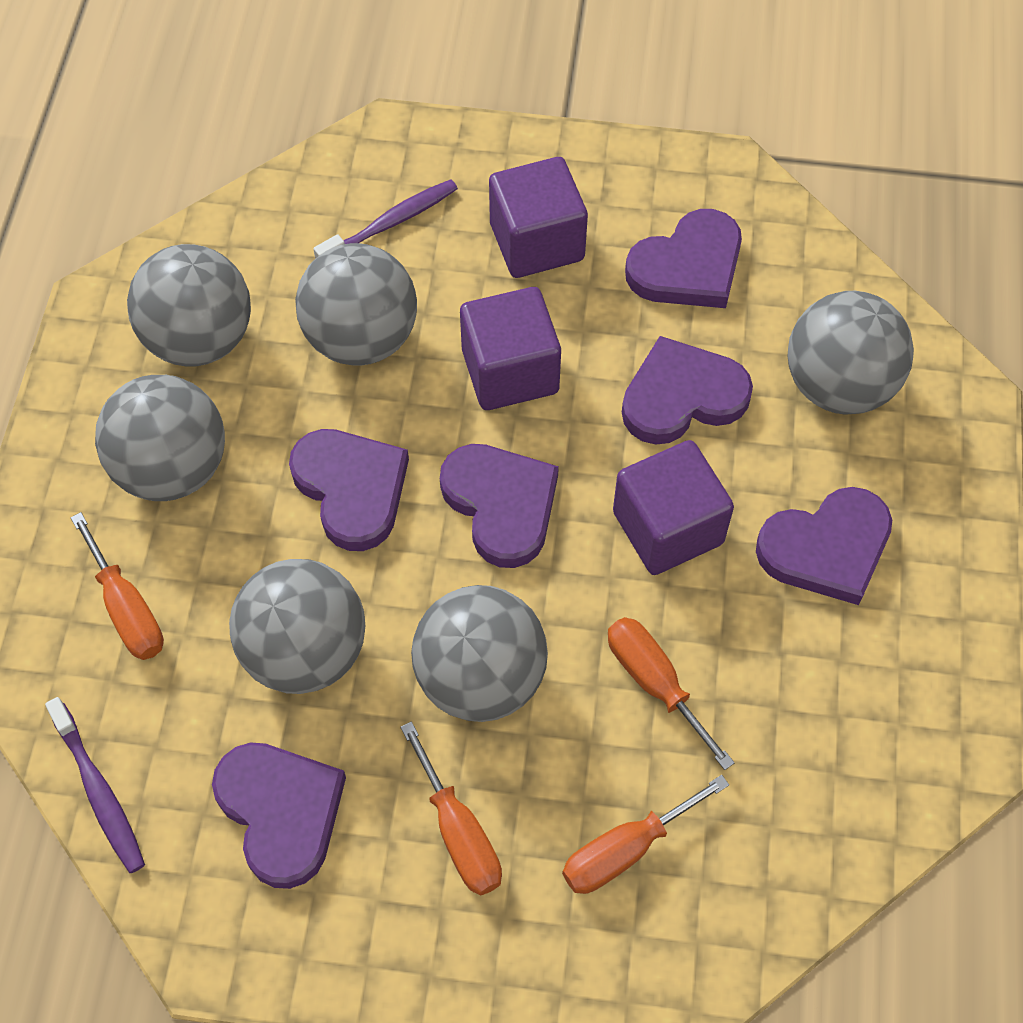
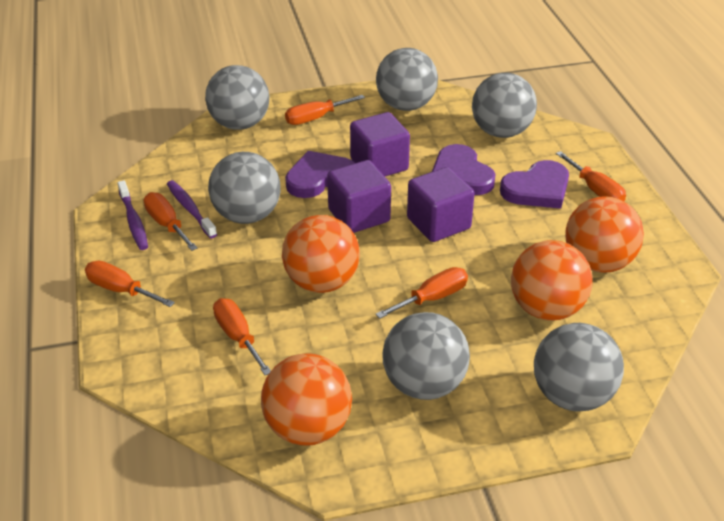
orange ball: 0 -> 4
orange screwdriver: 4 -> 6
purple heart: 6 -> 3

